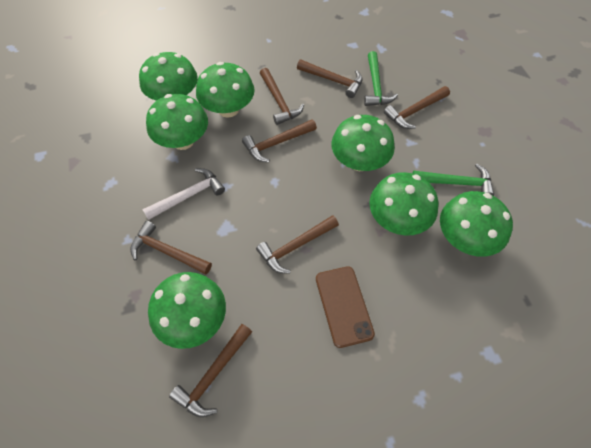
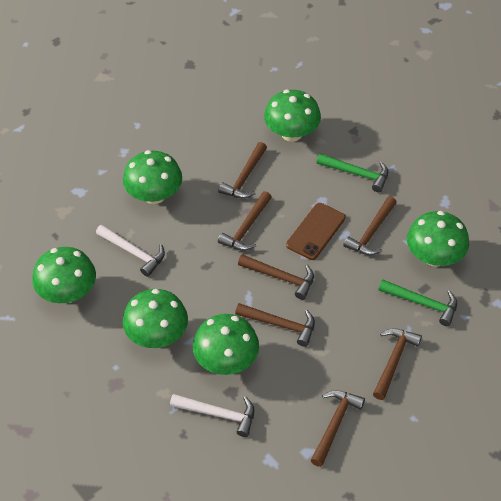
green mushroom: 7 -> 6
white hammer: 1 -> 2

